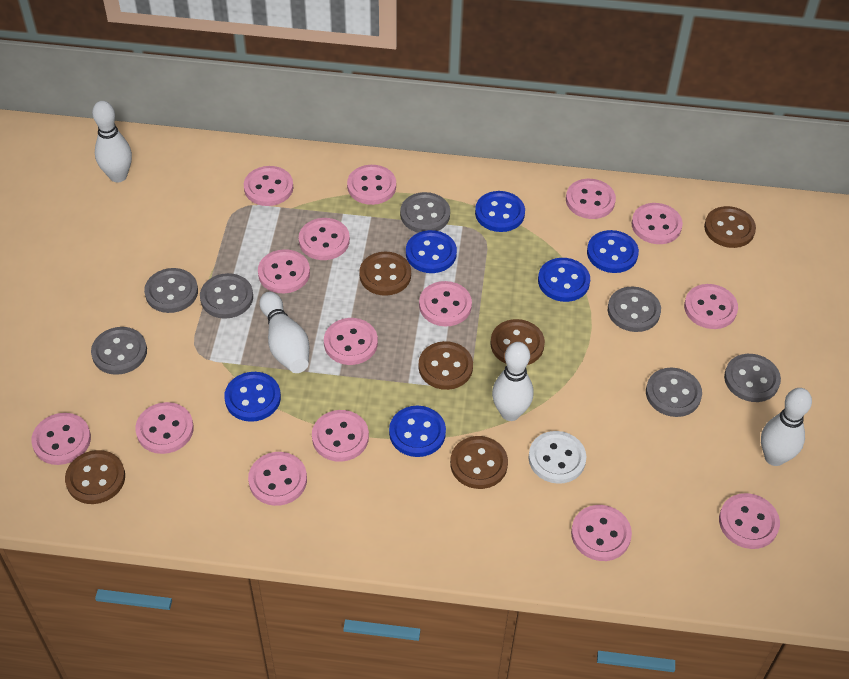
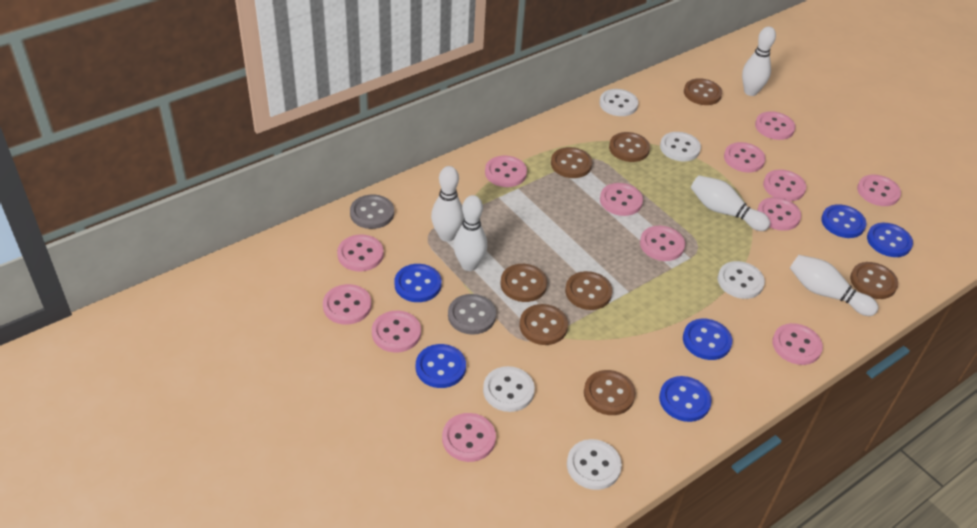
brown button: 6 -> 8
grey button: 7 -> 2
pink button: 15 -> 13
white bowling pin: 4 -> 5
white button: 1 -> 5

